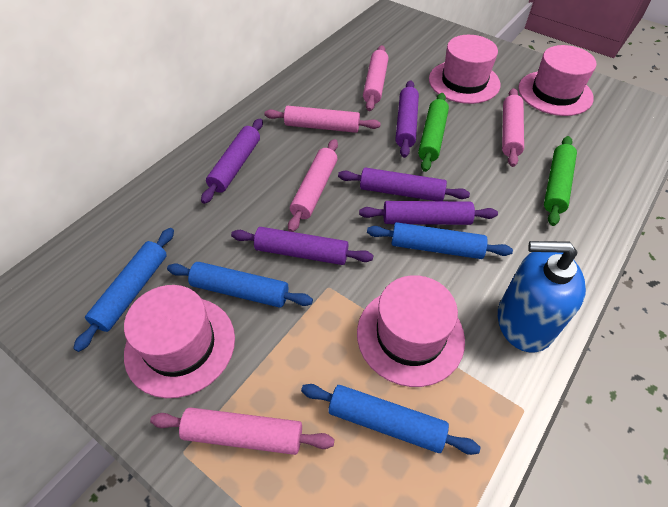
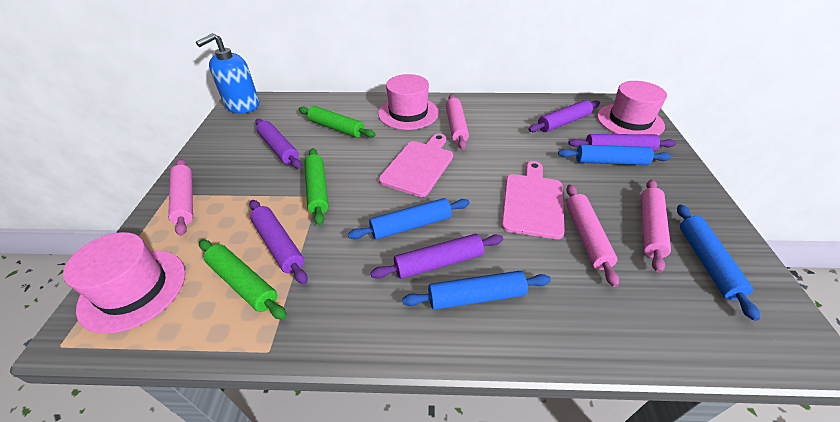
green rolling pin: 2 -> 3
pink cutting board: 0 -> 2
pink hat: 4 -> 3
pink rolling pin: 5 -> 4

